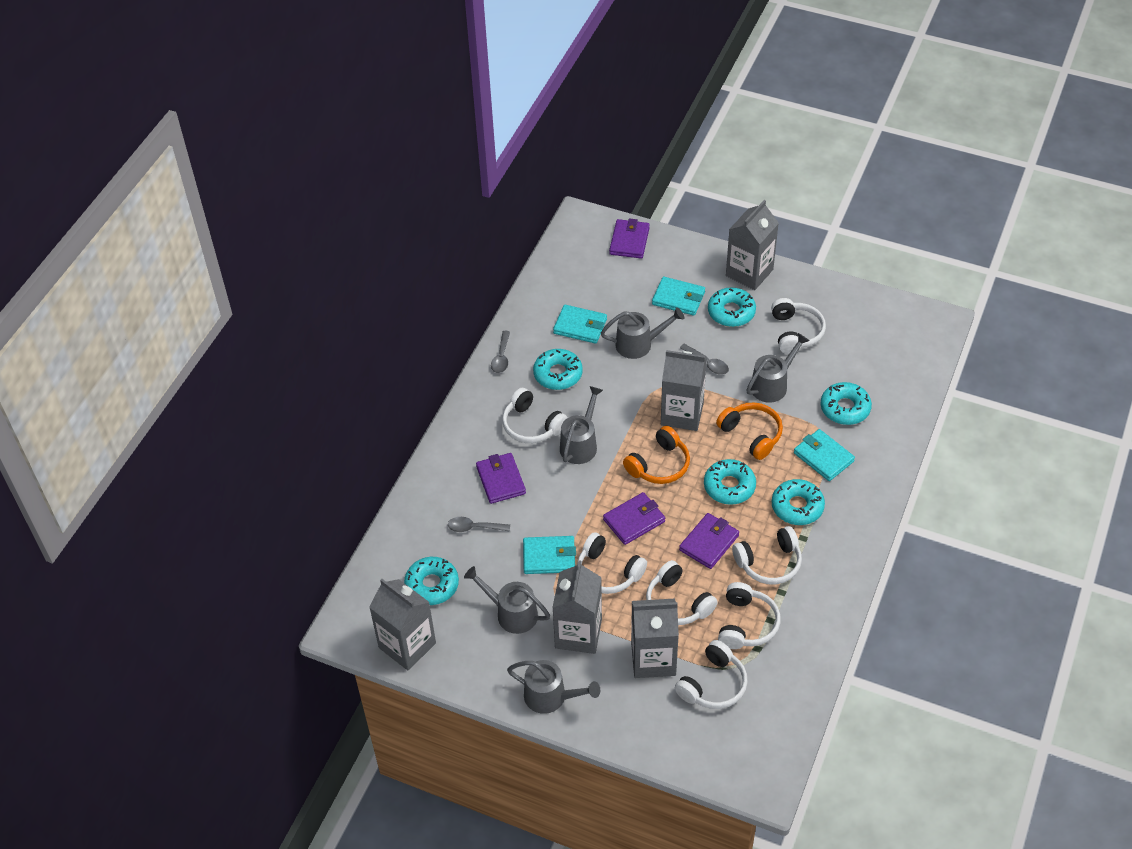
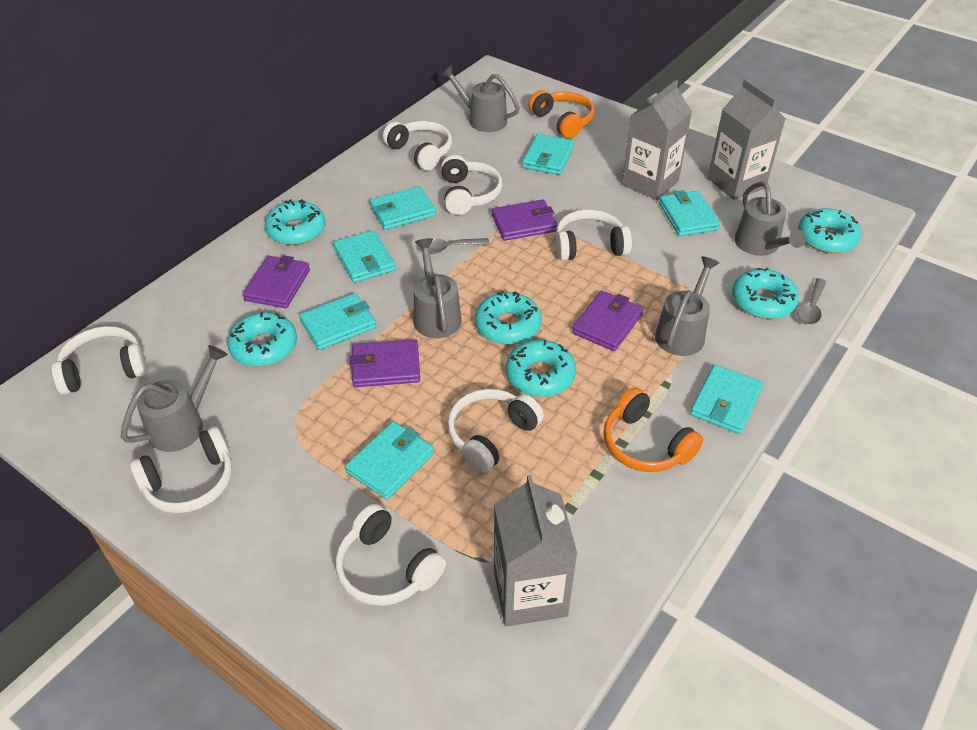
grey carton: 5 -> 3
grey spoon: 3 -> 2
turquoise wallet: 4 -> 7

